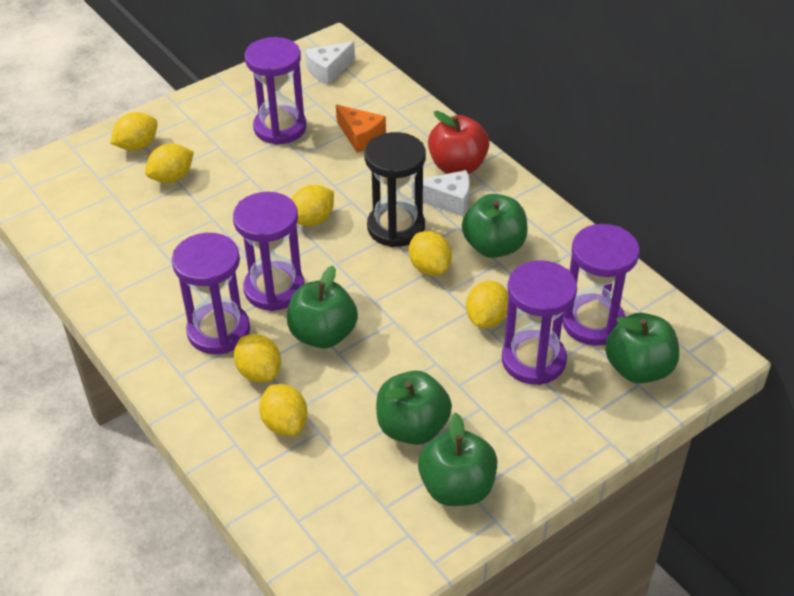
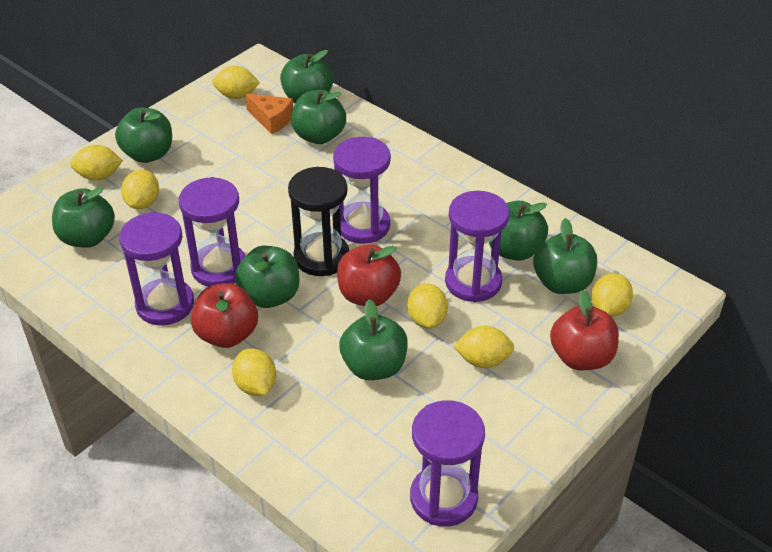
green apple: 5 -> 8
red apple: 1 -> 3
white cheese: 2 -> 0

